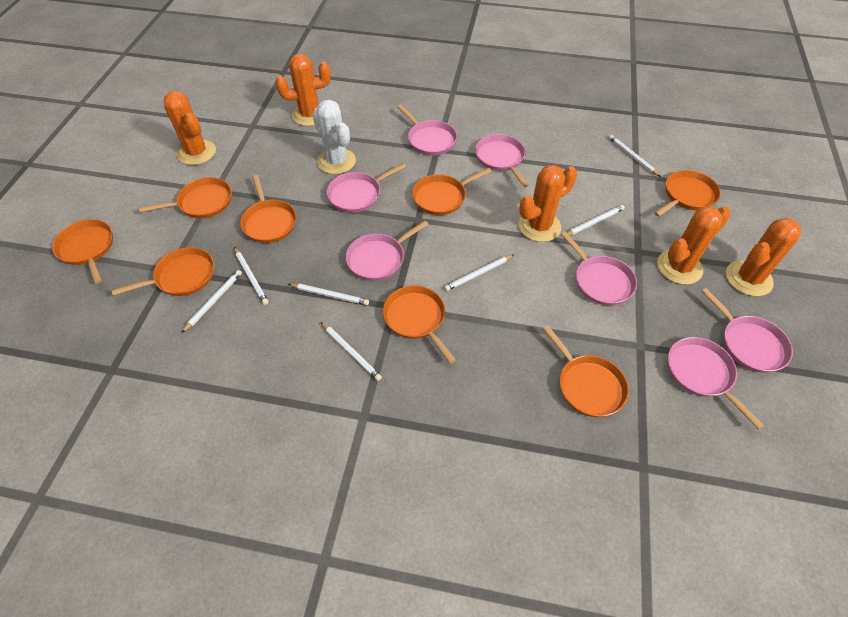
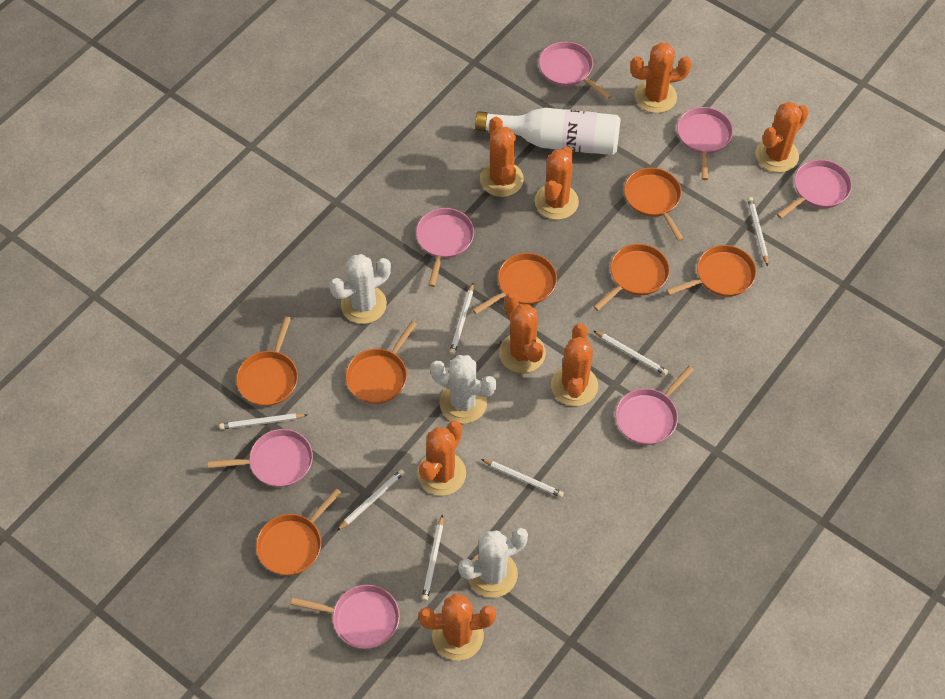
orange cactus: 5 -> 8
orange pan: 8 -> 7
white bottle: 0 -> 1
white cactus: 1 -> 3

